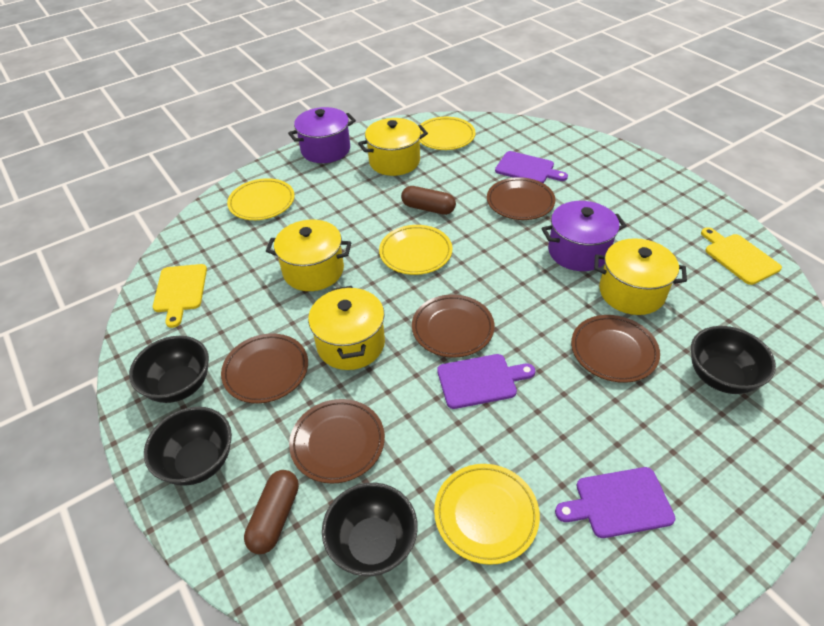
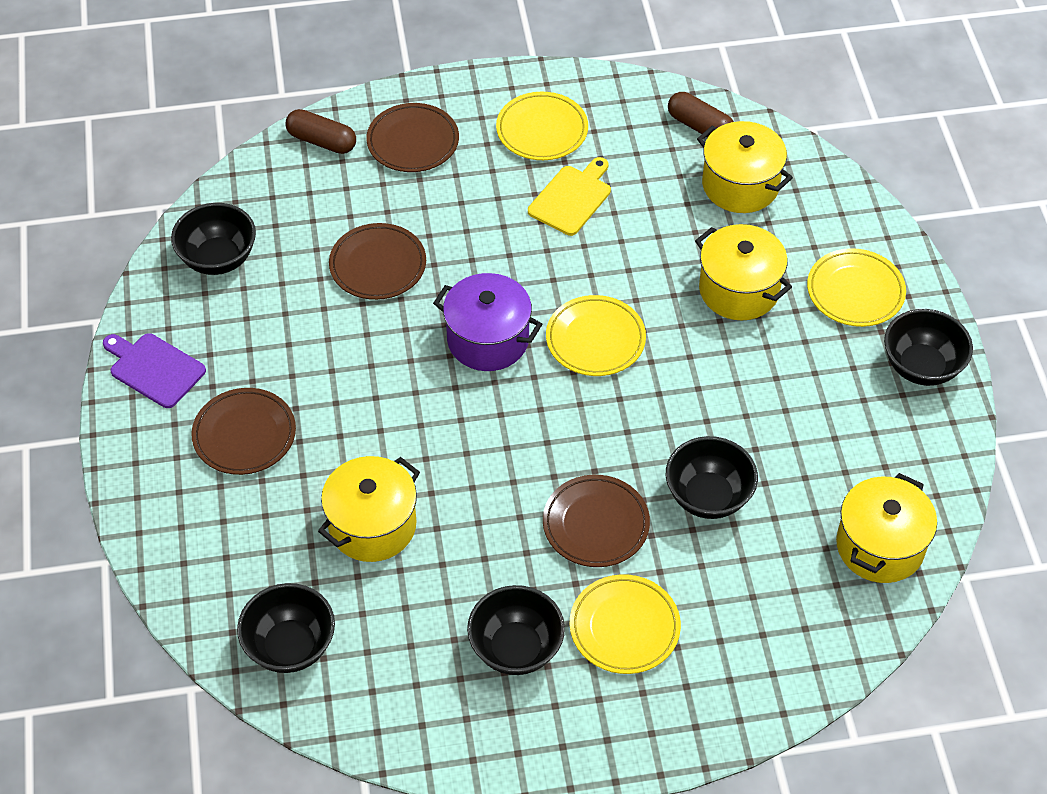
black bowl: 4 -> 5
brown plate: 5 -> 4
purple cutting board: 3 -> 1
purple pot: 2 -> 1
yellow cutting board: 2 -> 1

